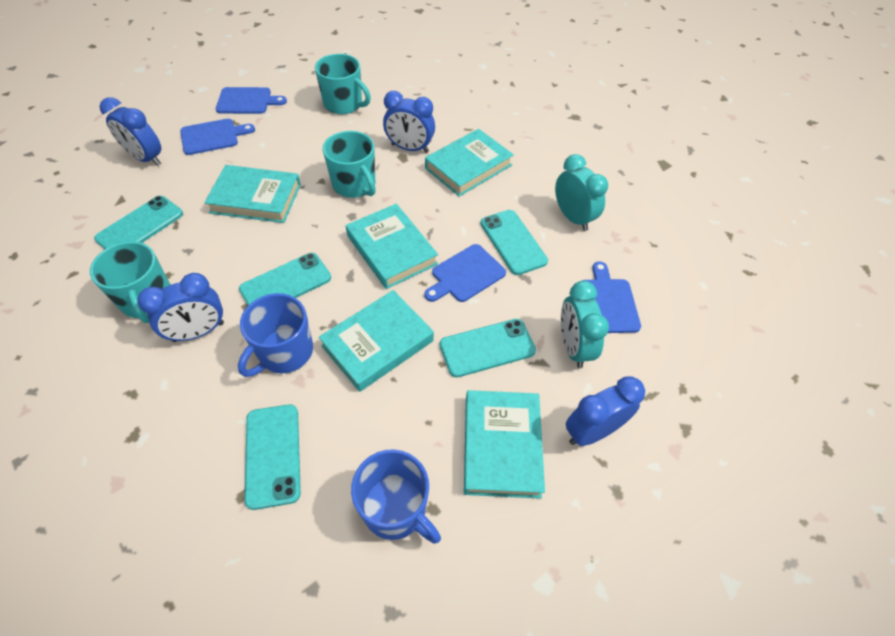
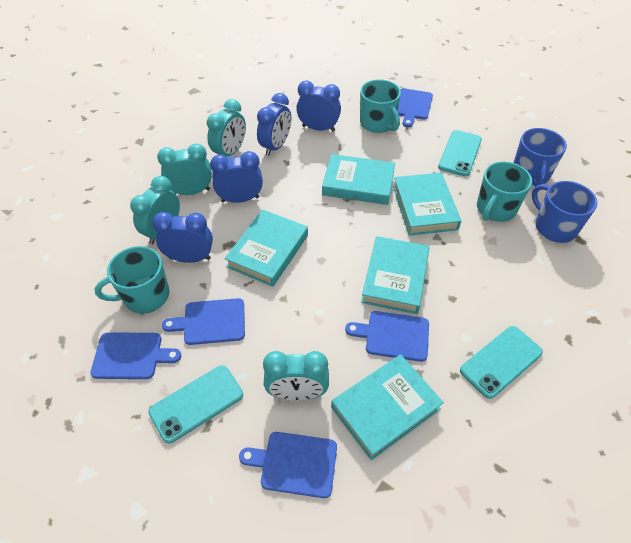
blue cutting board: 4 -> 5
turquoise clock: 2 -> 4
turquoise phone: 5 -> 3

